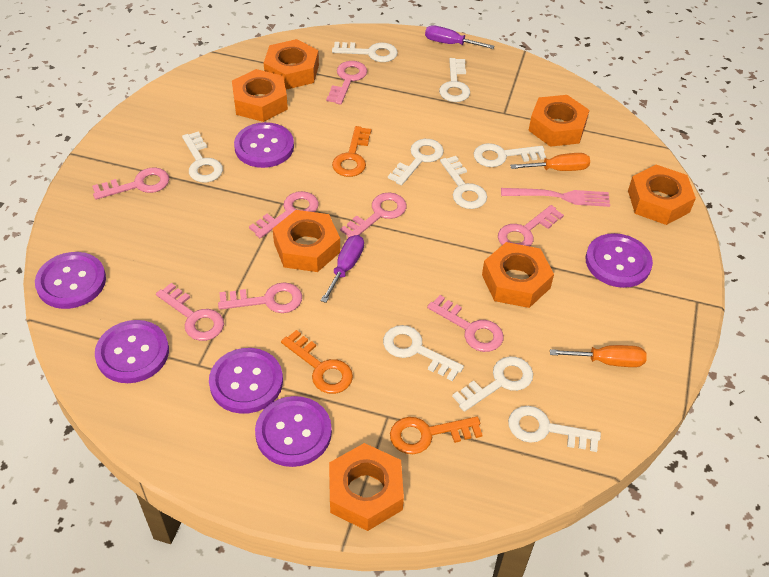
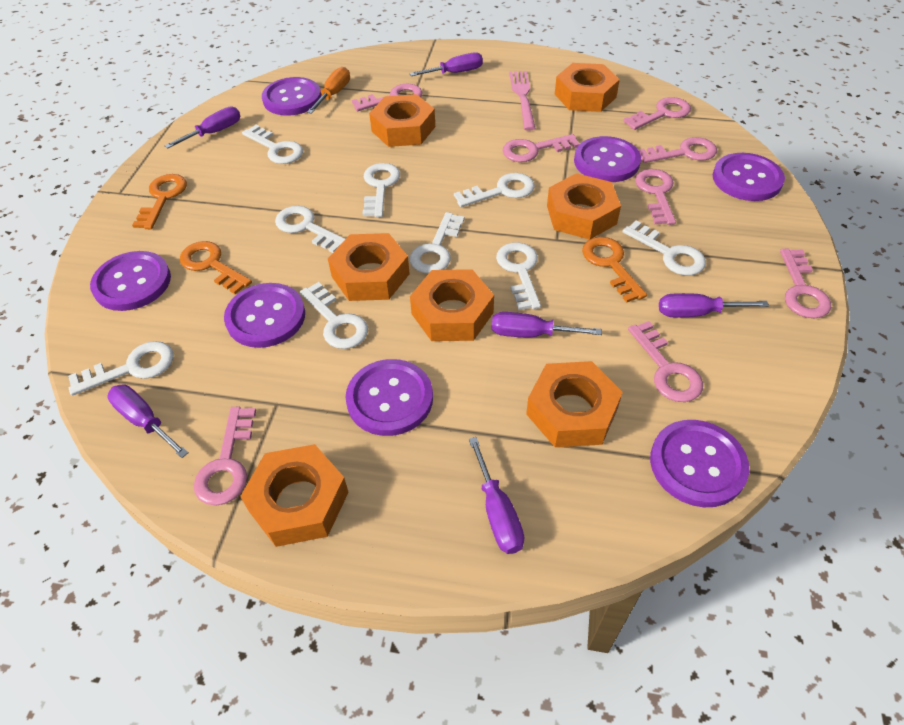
orange screwdriver: 2 -> 1
purple button: 6 -> 7
purple screwdriver: 2 -> 6

